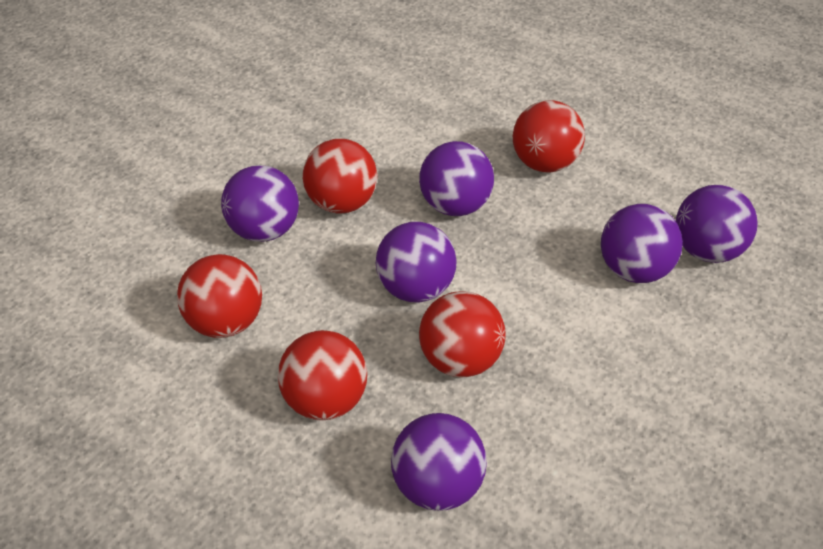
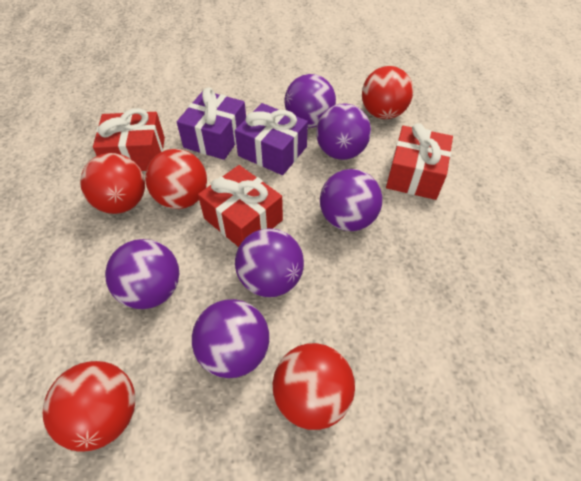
purple gift: 0 -> 2
red gift: 0 -> 3

